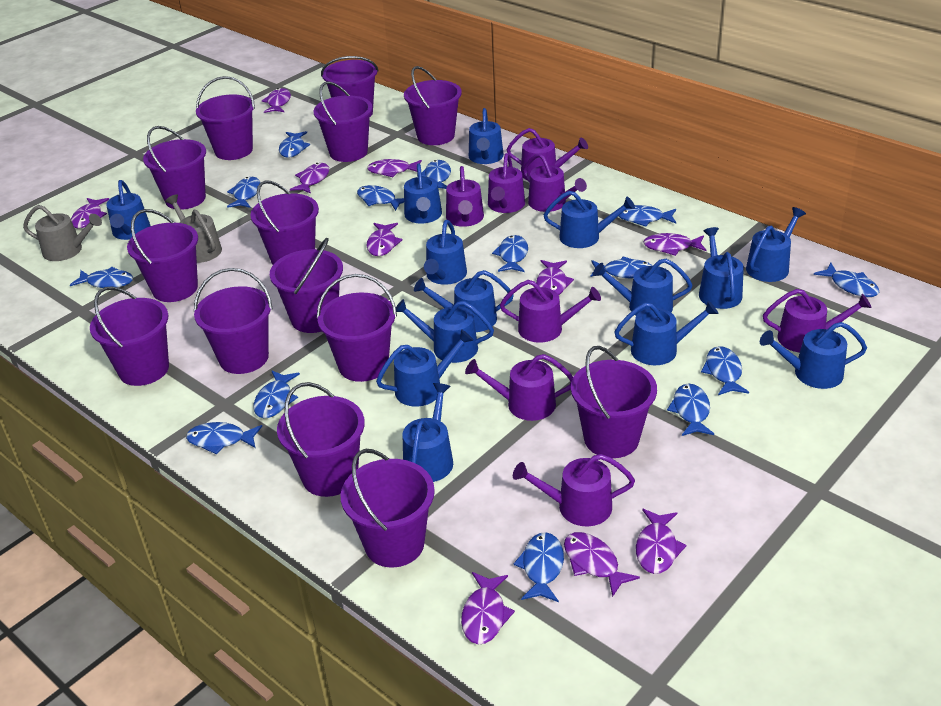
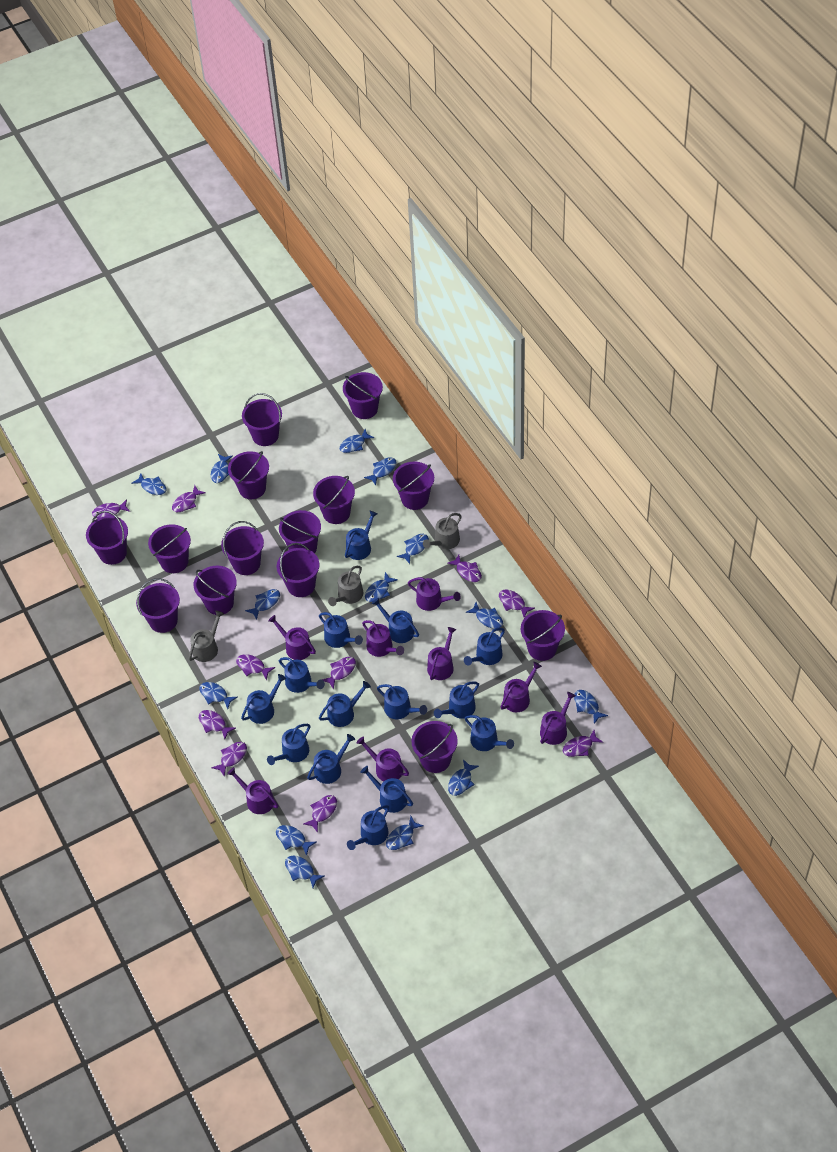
grey watering can: 2 -> 3

